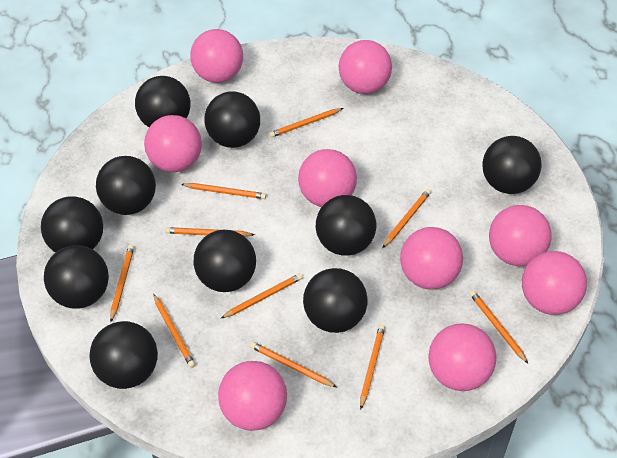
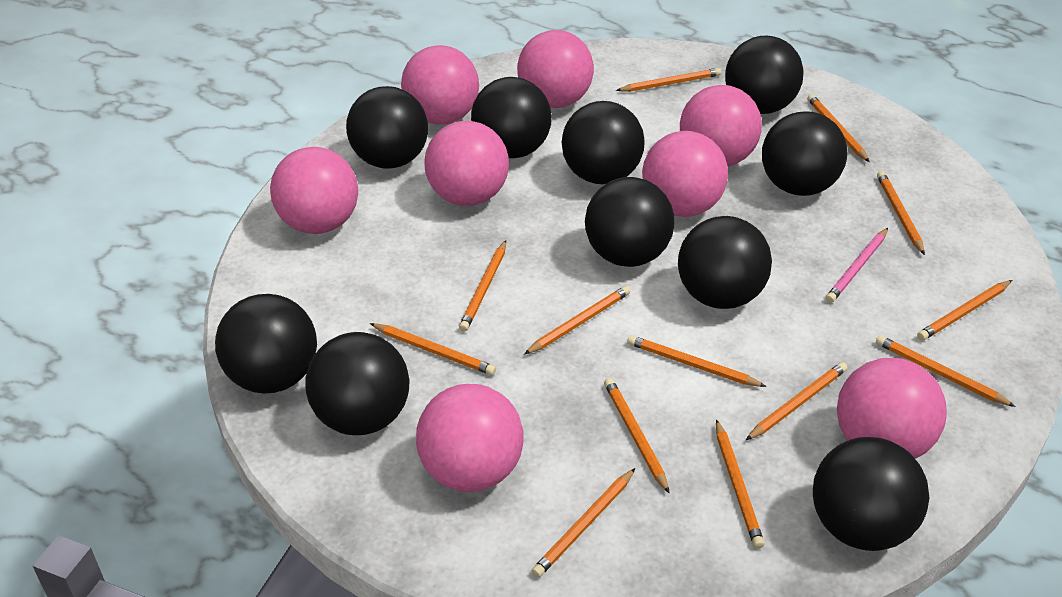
orange pencil: 10 -> 13
pink ball: 9 -> 8
pink pencil: 0 -> 1

